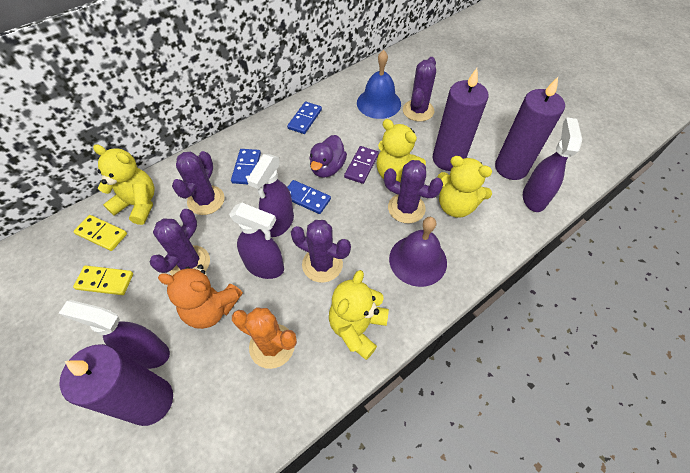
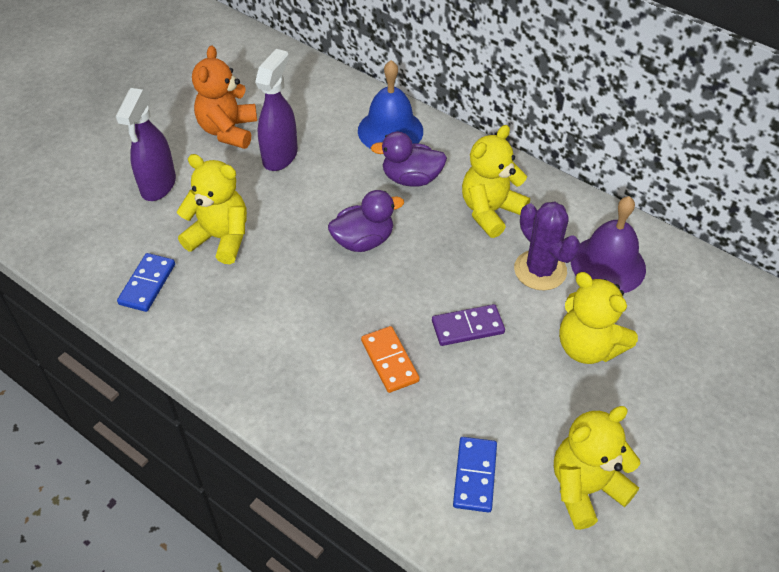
blue domino: 3 -> 2
orange cactus: 1 -> 0
orange domino: 0 -> 1
purple cactus: 5 -> 1
purple candle: 3 -> 0
purple duck: 1 -> 2
purple spray bottle: 4 -> 2
yellow domino: 2 -> 0

